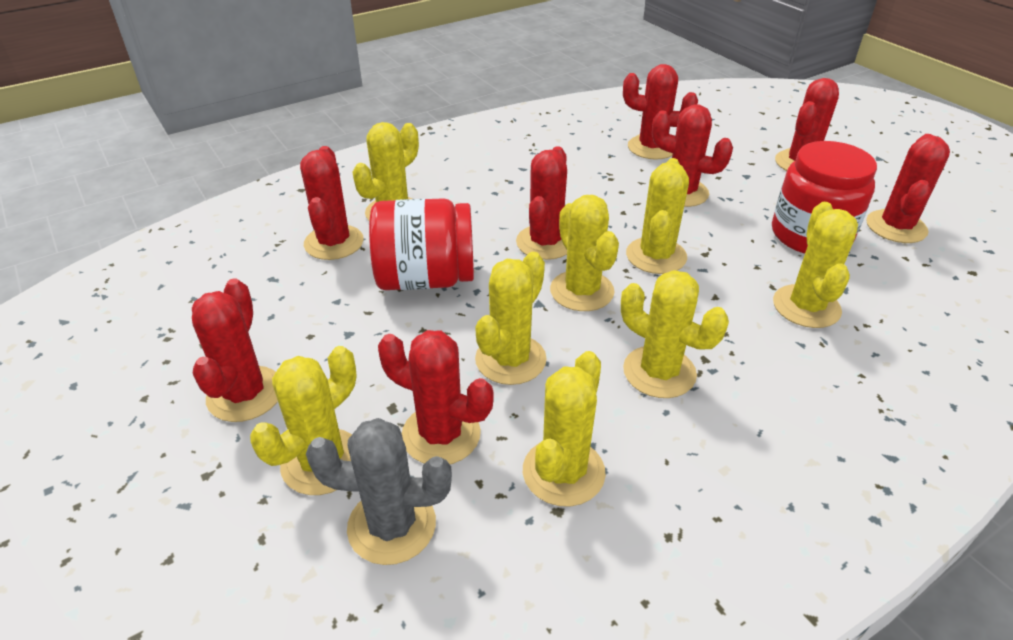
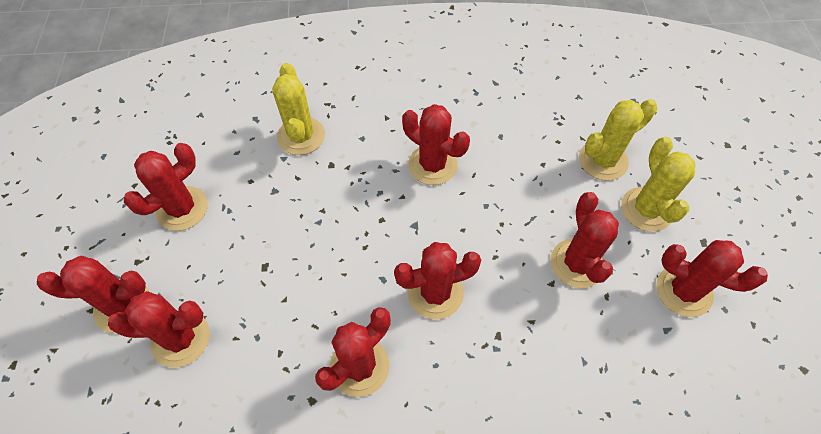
grey cactus: 1 -> 0
red jar: 2 -> 0
yellow cactus: 8 -> 3

